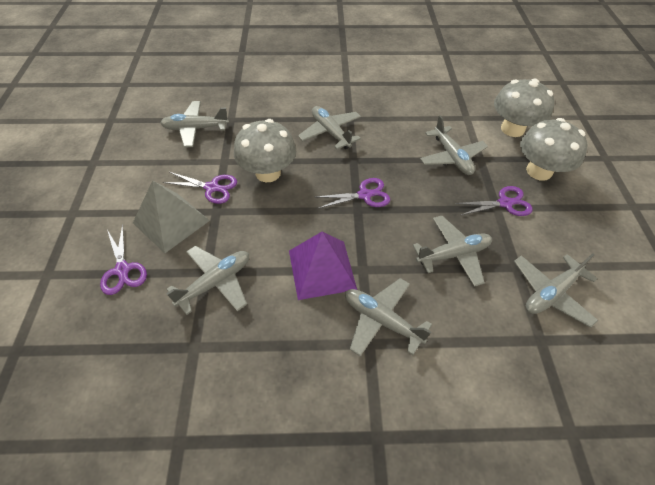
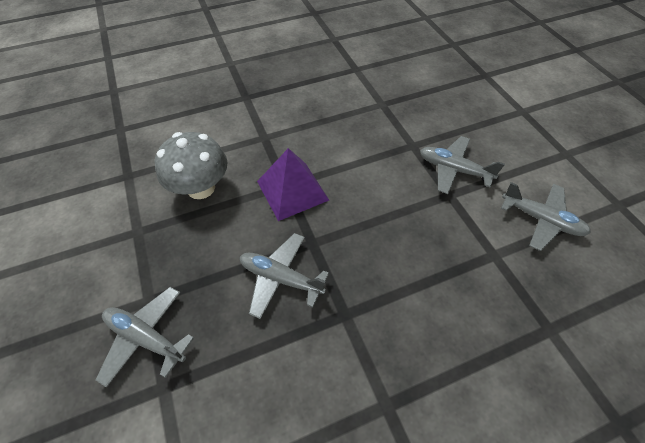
grey mushroom: 3 -> 1
grey plane: 7 -> 4
grey pyramid: 1 -> 0
purple scissors: 4 -> 0

